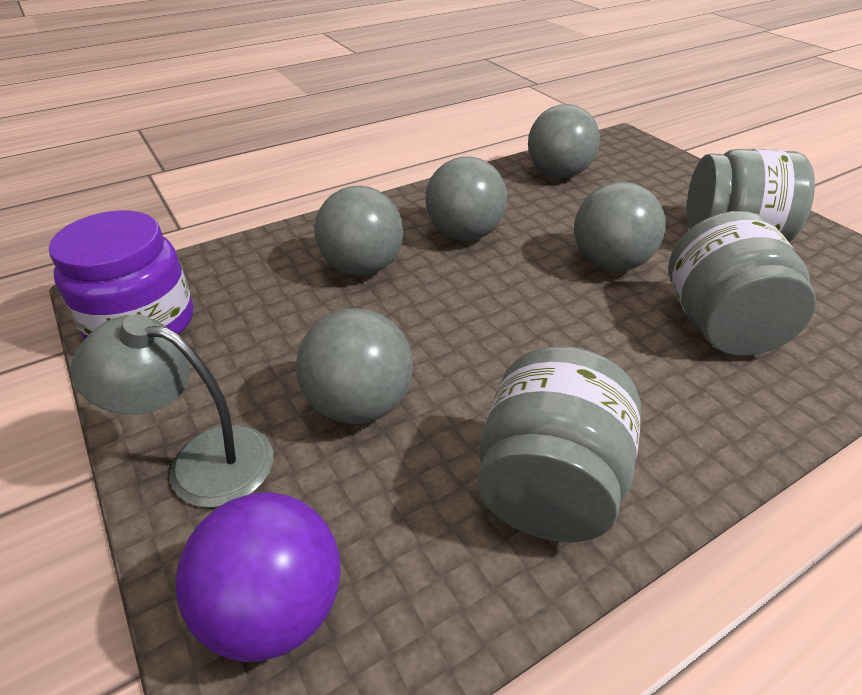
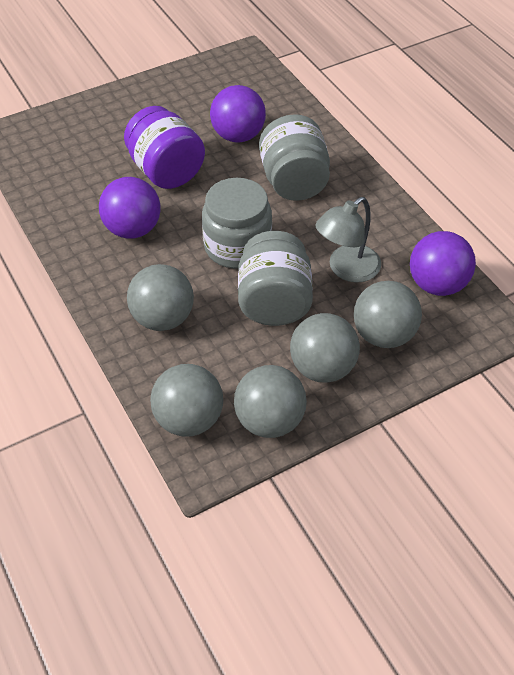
purple ball: 1 -> 3

